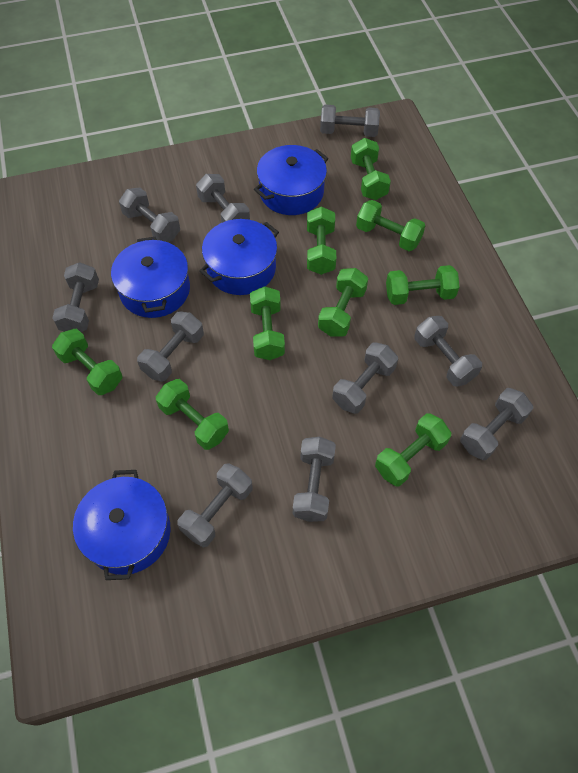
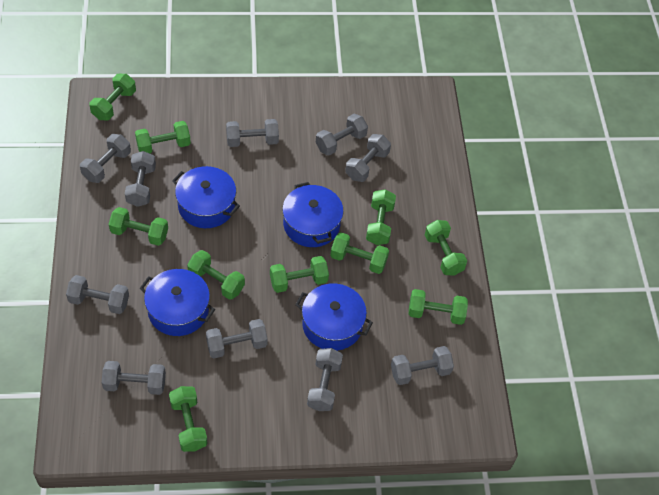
green dumbbell: 9 -> 10

